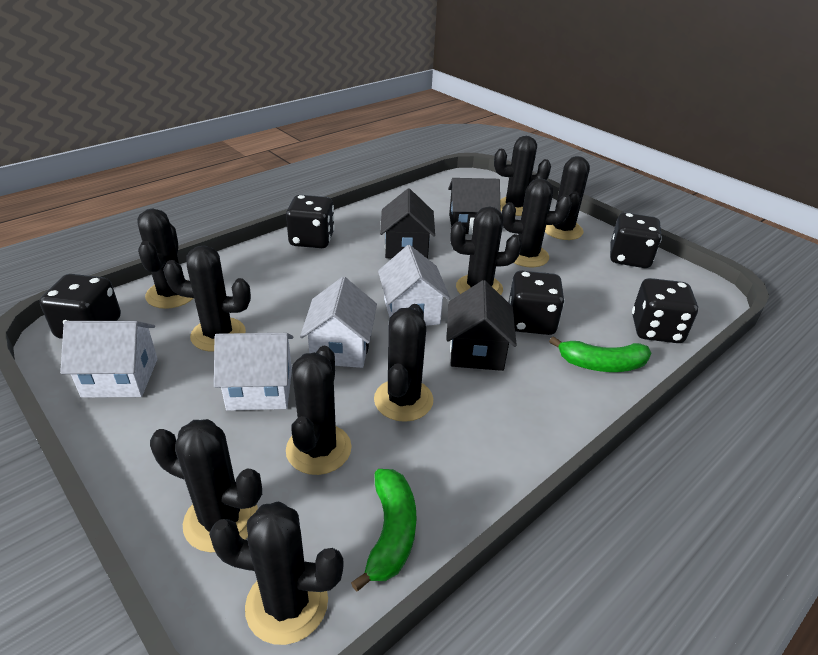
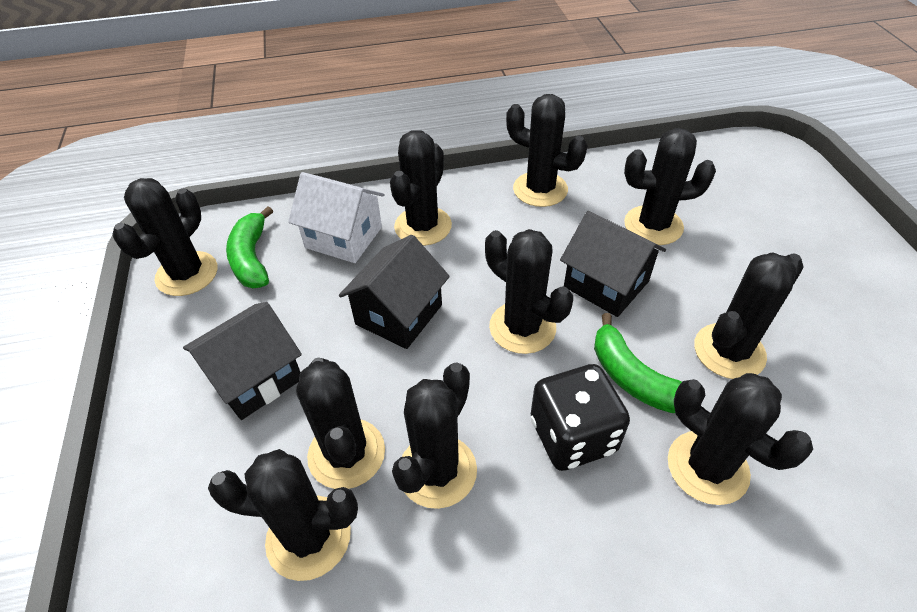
black dice: 5 -> 1
white house: 4 -> 1

